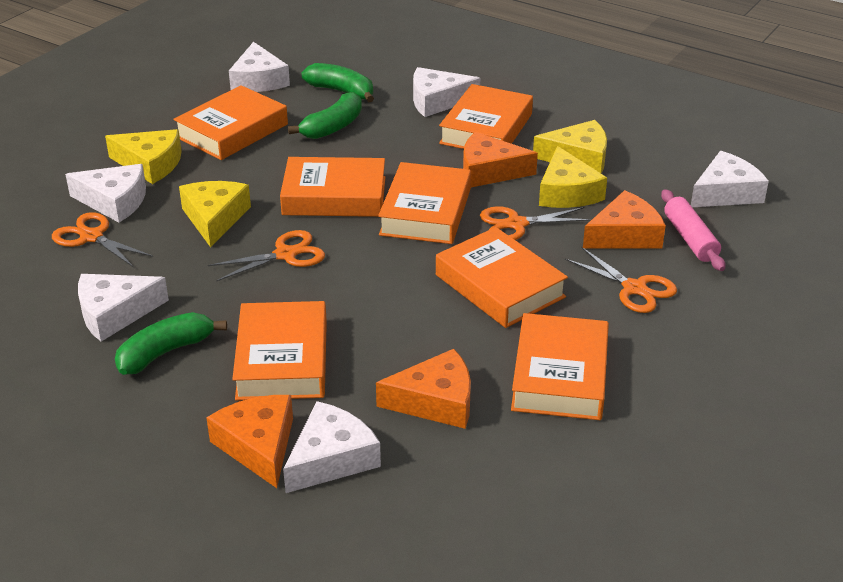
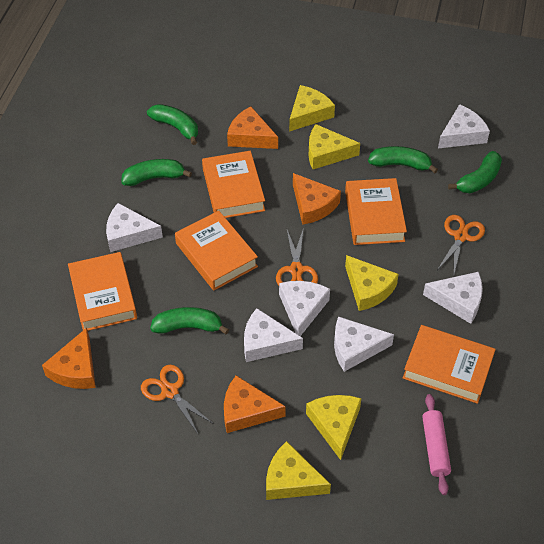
green banana: 3 -> 5
orange book: 7 -> 5
orange scissors: 4 -> 3
yellow cheese: 4 -> 5

